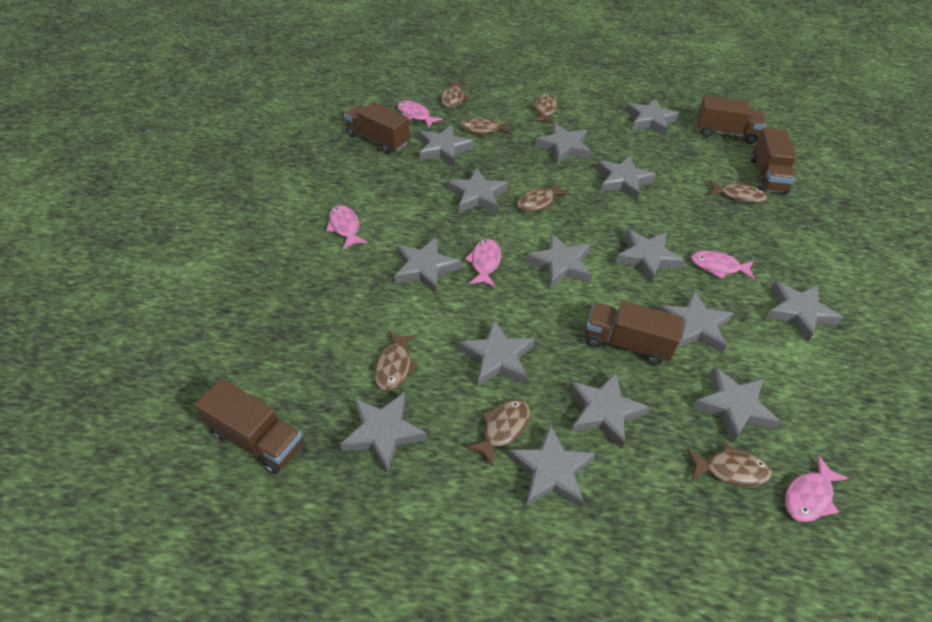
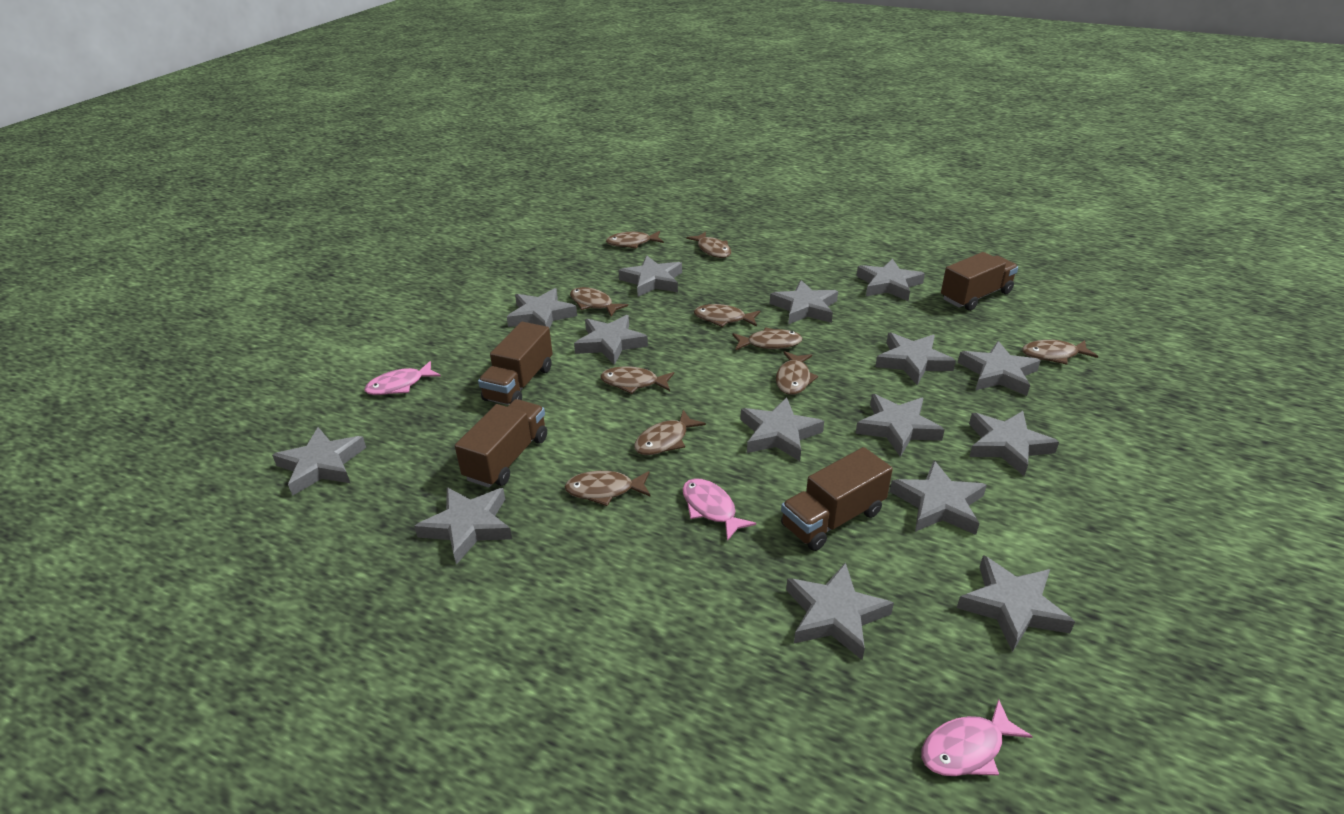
brown fish: 8 -> 10
brown truck: 5 -> 4
pink fish: 5 -> 3

